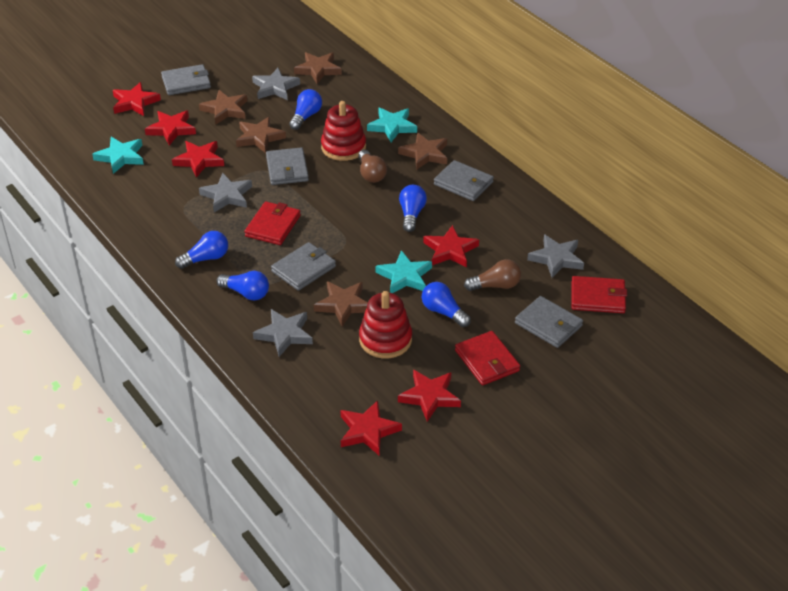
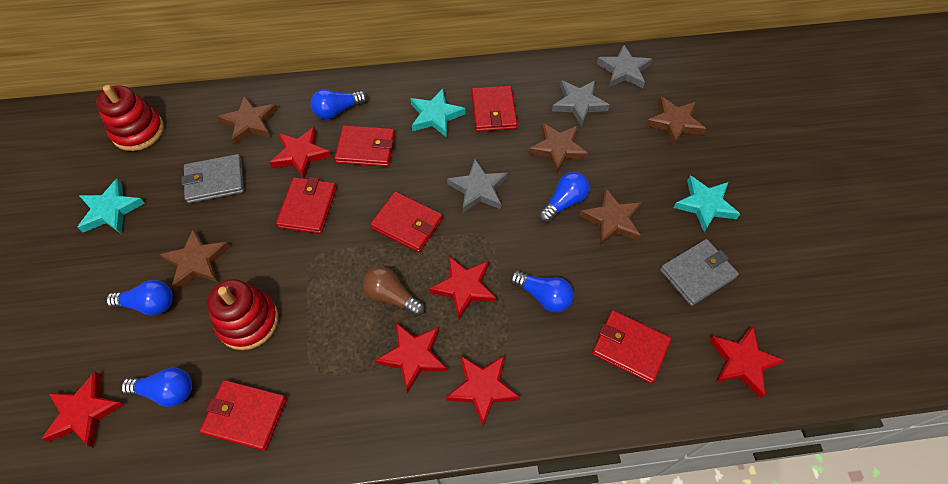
brown light bulb: 2 -> 1
grey star: 4 -> 3
grey wallet: 5 -> 2
red wallet: 3 -> 6

